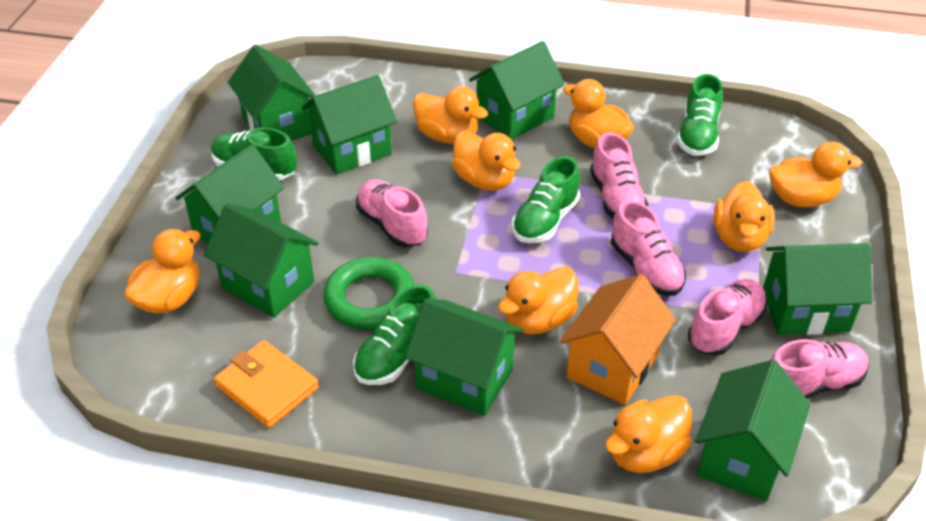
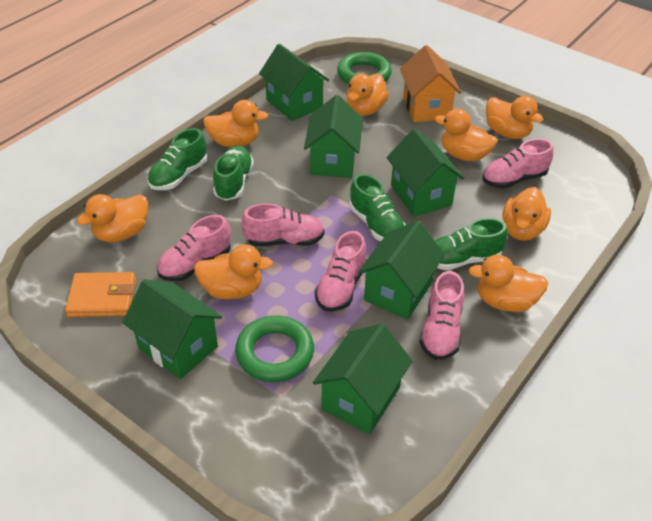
green house: 8 -> 6
green ring: 1 -> 2

